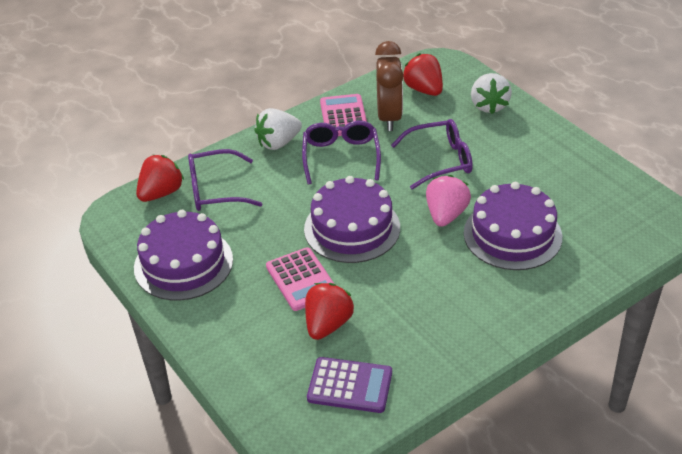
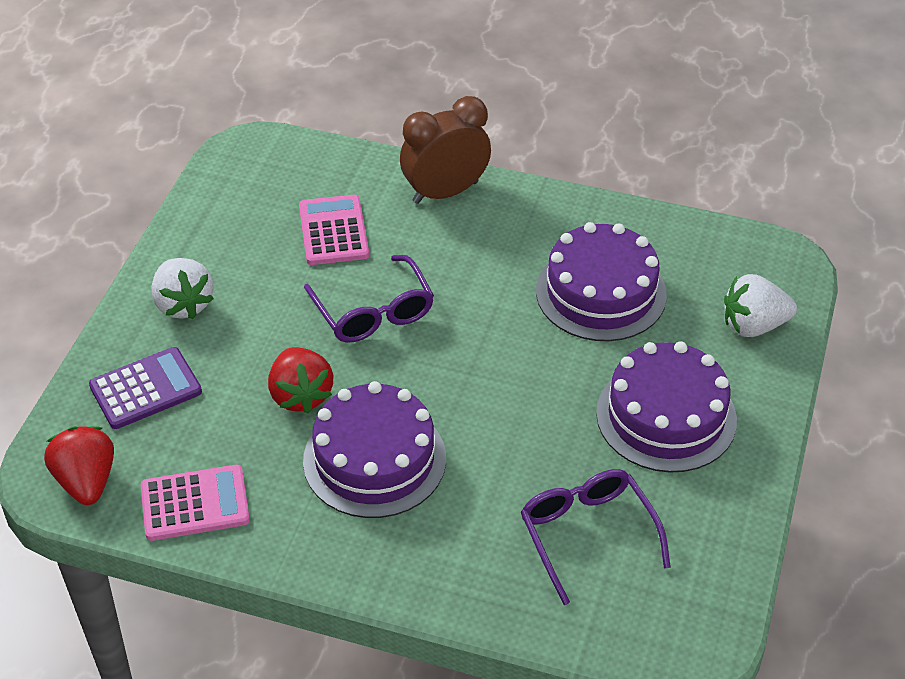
pink strawberry: 1 -> 0
purple glasses: 3 -> 2
red strawberry: 3 -> 2

